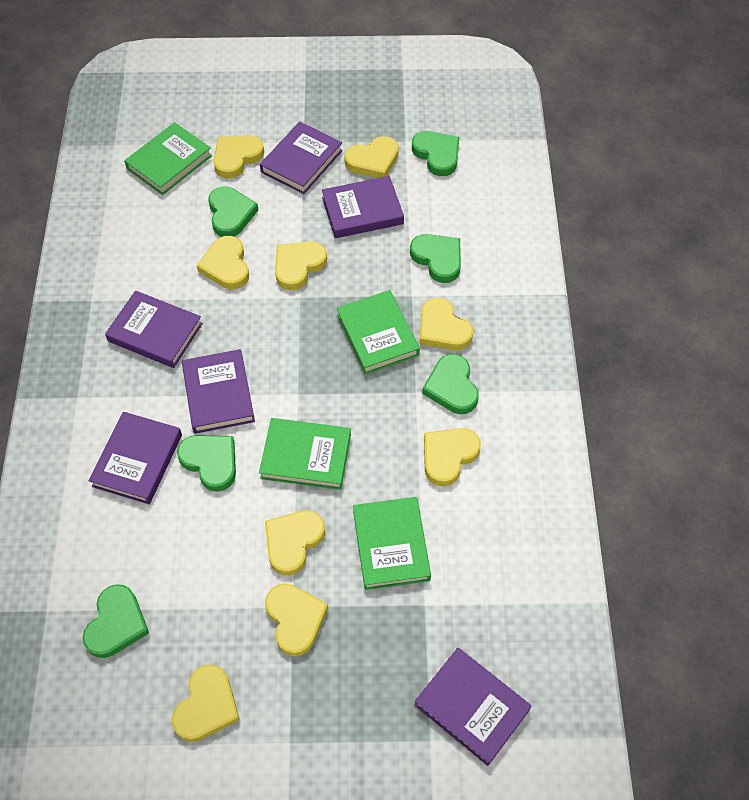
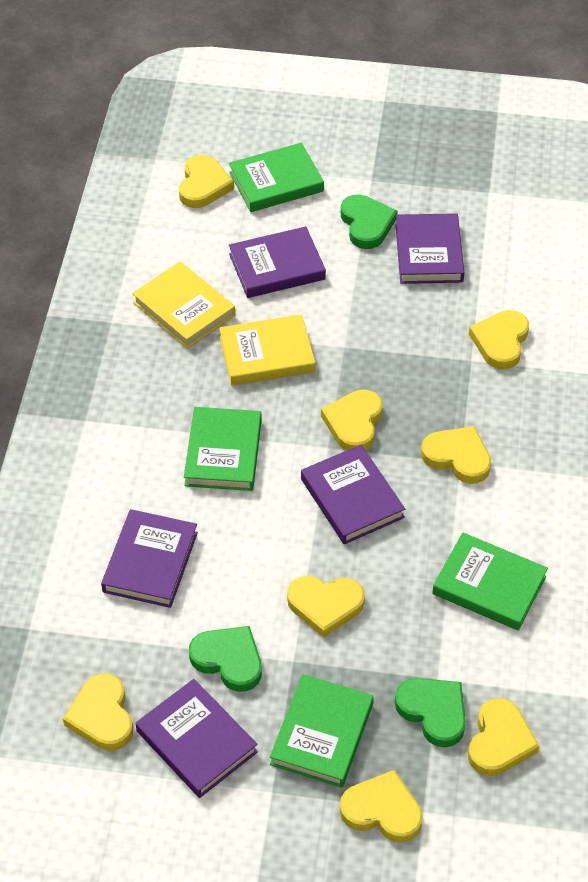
green heart: 6 -> 3
purple book: 6 -> 5
yellow book: 0 -> 2
yellow heart: 9 -> 8

